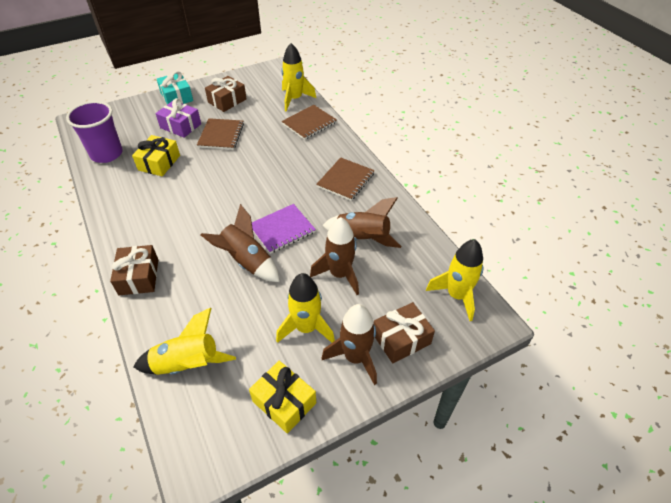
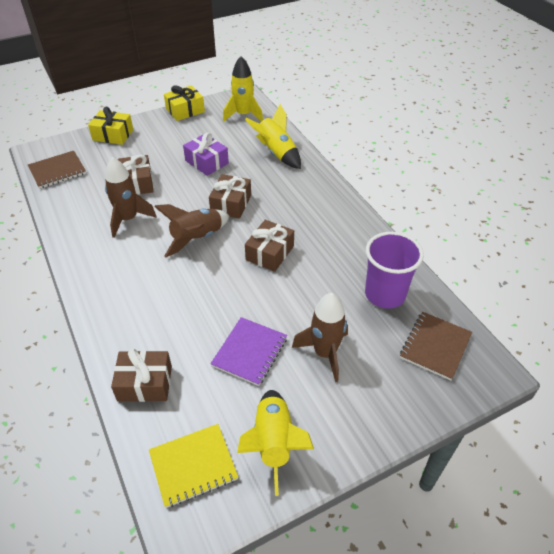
brown gift: 3 -> 4
brown notebook: 3 -> 2
brown rocket: 4 -> 3
turquoise gift: 1 -> 0
yellow notebook: 0 -> 1
yellow rocket: 4 -> 3

